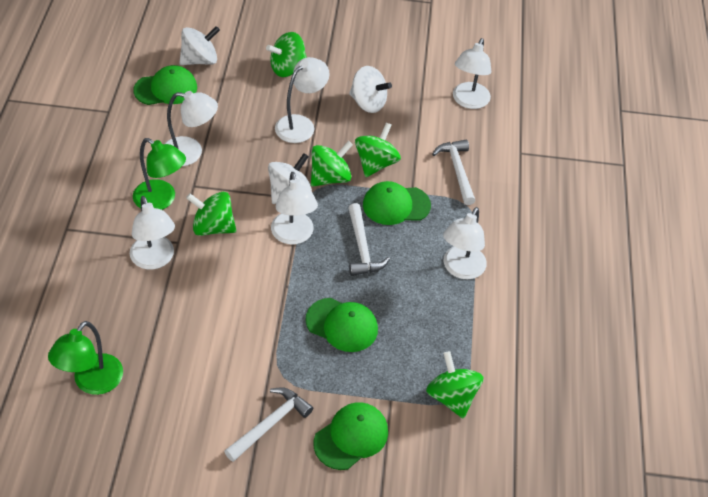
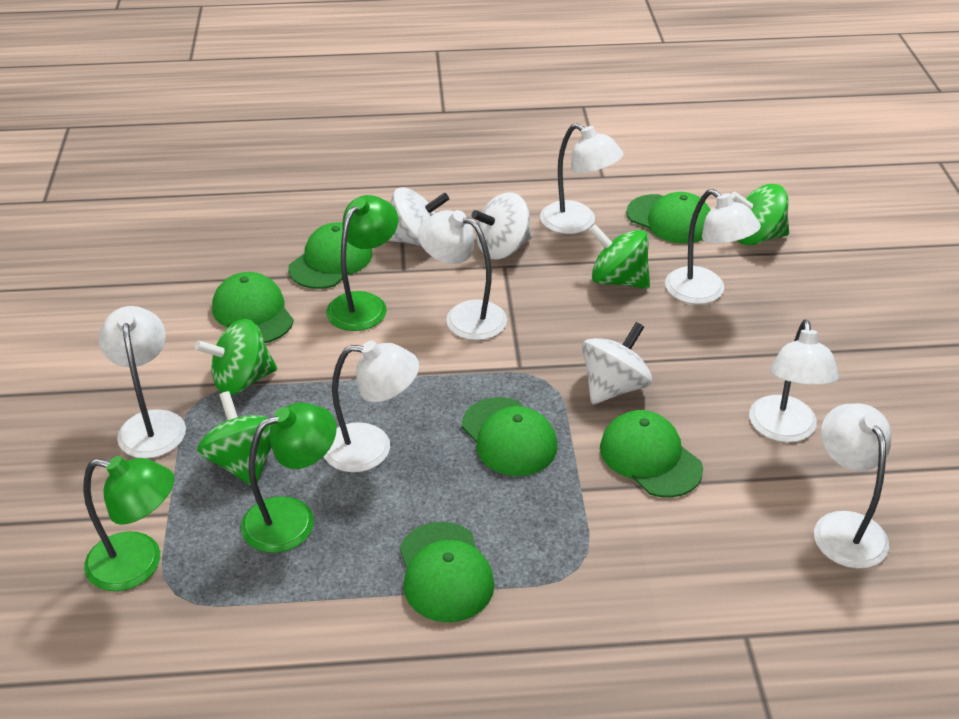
green cap: 4 -> 6
green lamp: 2 -> 3
green spinning top: 5 -> 4
white hammer: 3 -> 0
white lamp: 6 -> 7

